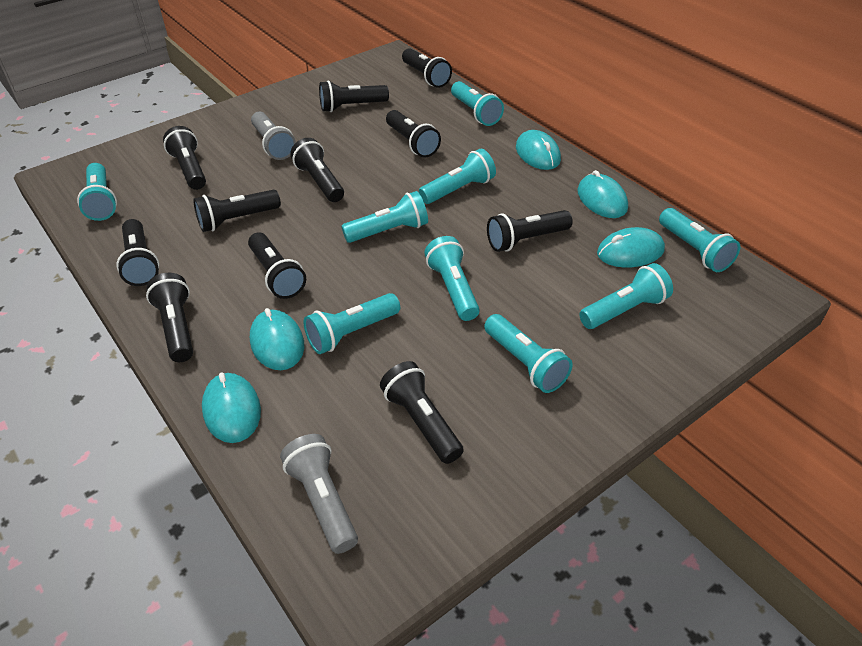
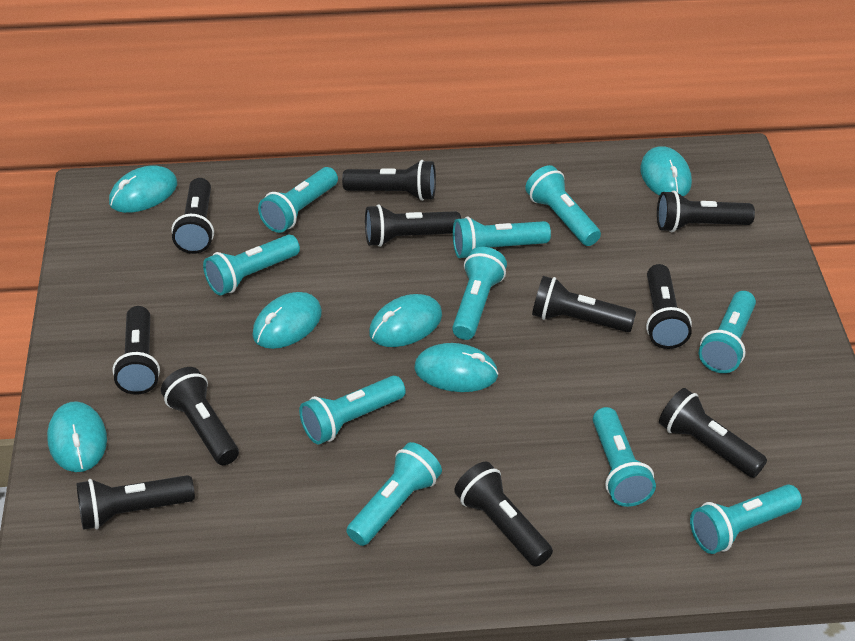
grey flashlight: 2 -> 0
turquoise flashlight: 9 -> 10
turquoise mouse: 5 -> 6

